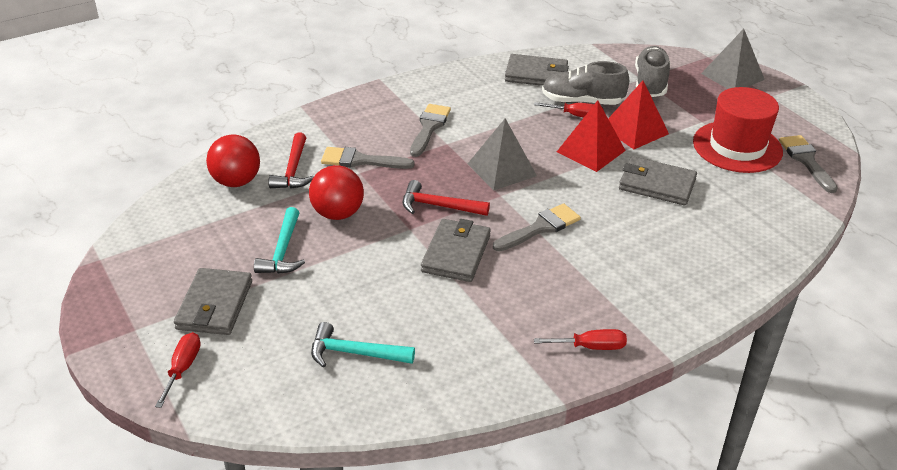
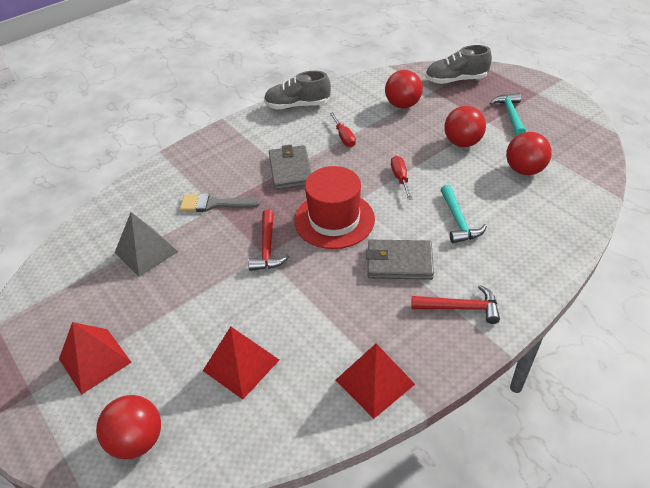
grey brush: 4 -> 1
grey pyramid: 2 -> 1
grey wallet: 4 -> 2
red ball: 2 -> 4
red pyramid: 2 -> 3
red screwdriver: 3 -> 2

